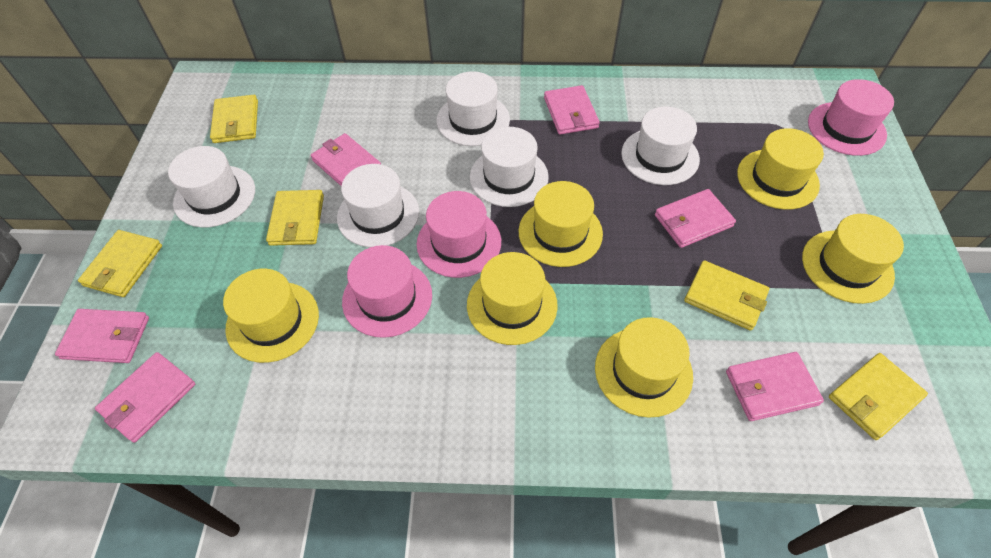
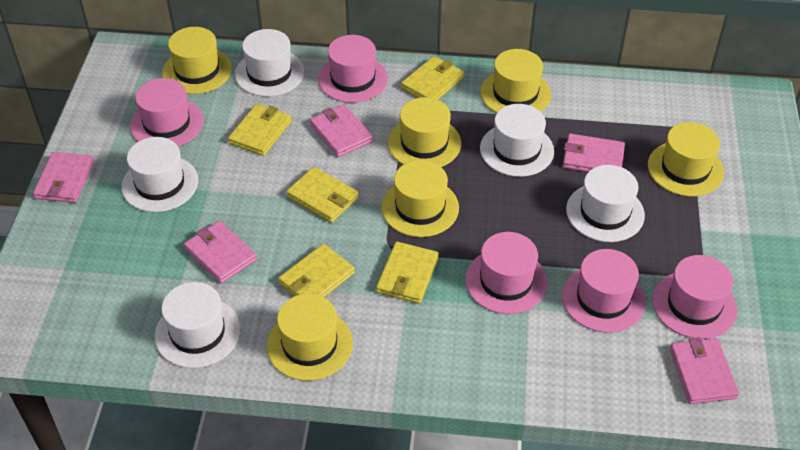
pink hat: 3 -> 5
pink wallet: 6 -> 5

